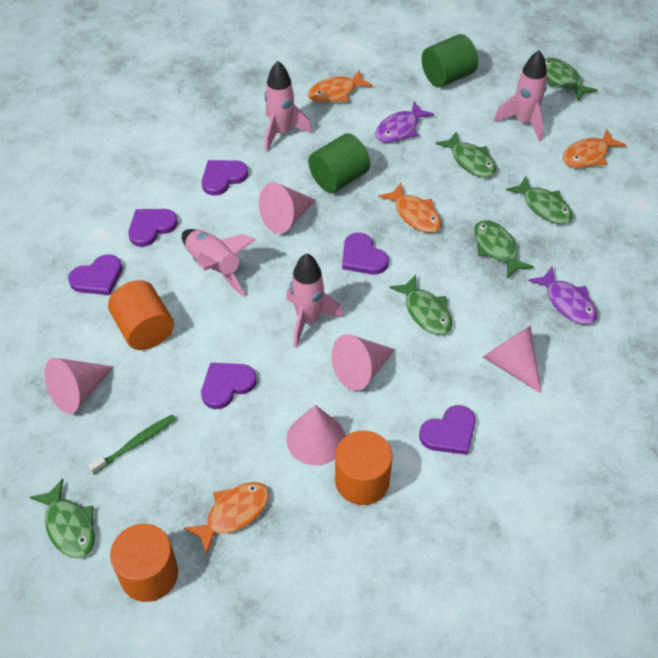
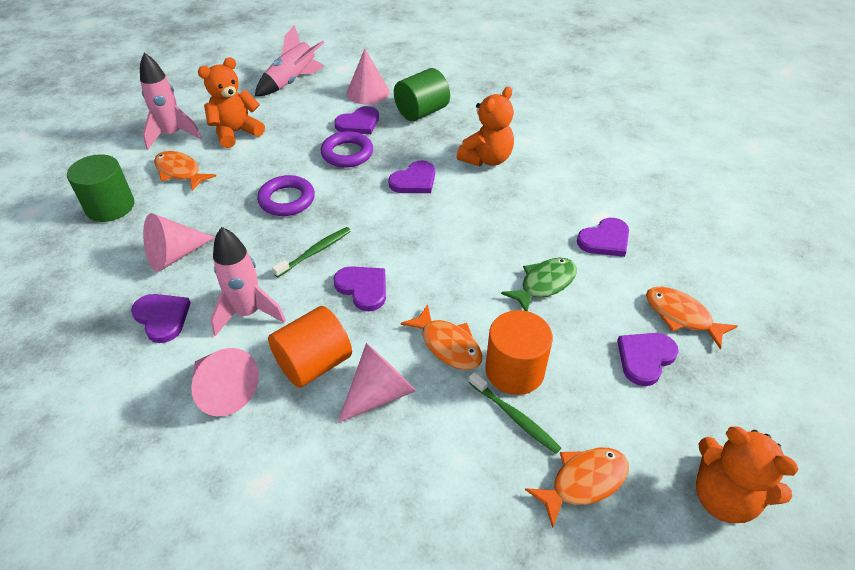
green fish: 6 -> 1
green toothbrush: 1 -> 2
orange cylinder: 3 -> 2
orange teddy bear: 0 -> 3
pink cone: 5 -> 4
pink rocket: 4 -> 3
purple fish: 2 -> 0
purple ring: 0 -> 2

